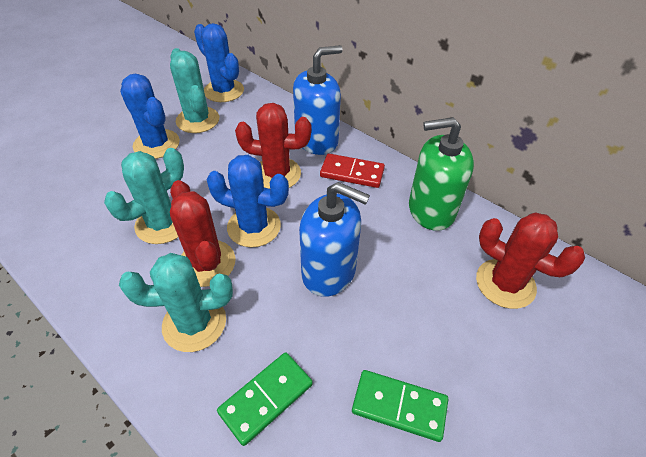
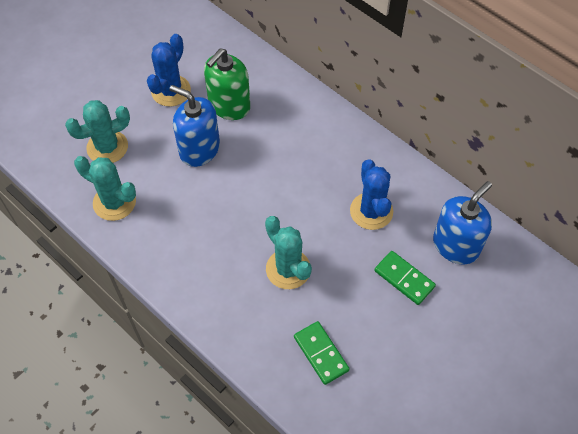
blue cactus: 3 -> 2
red cactus: 3 -> 0
red domino: 1 -> 0

